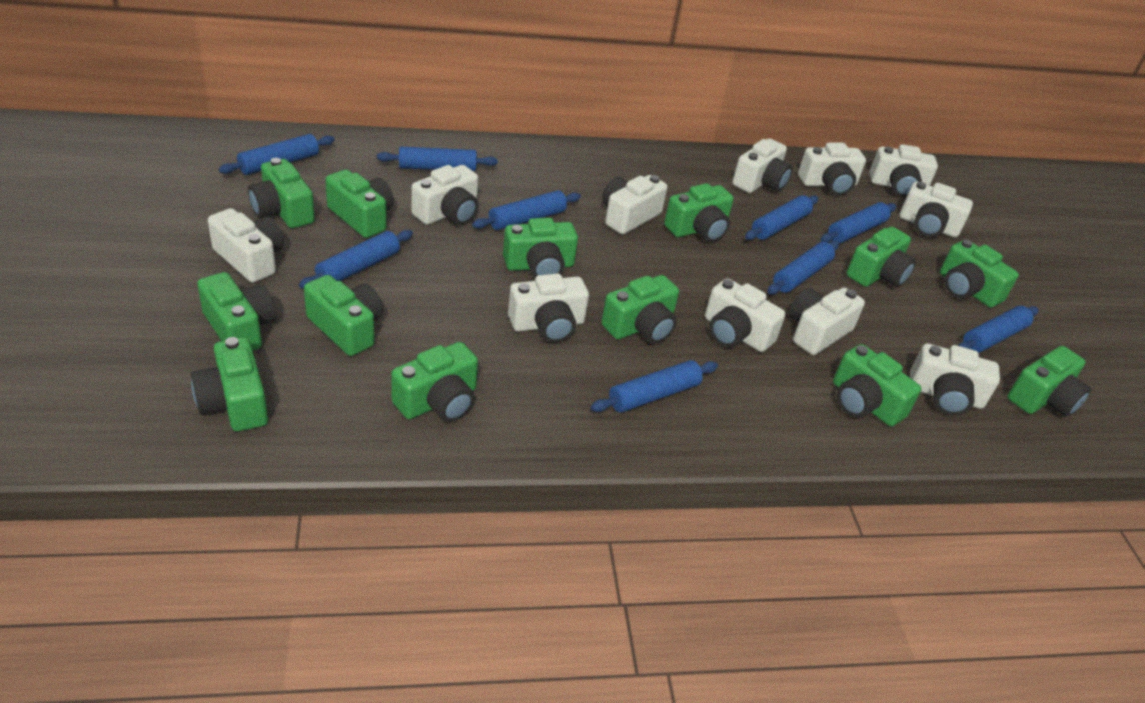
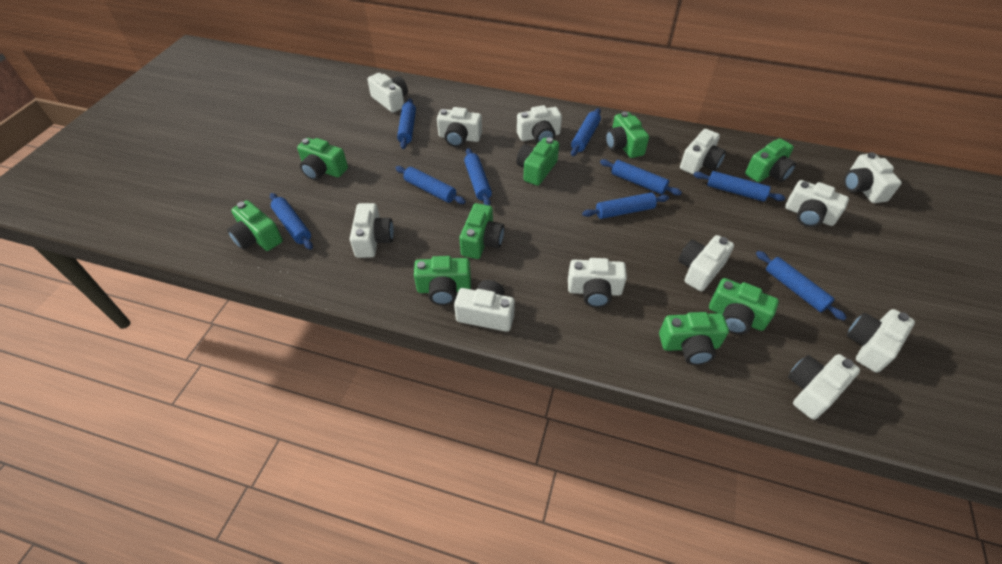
green camera: 13 -> 9
white camera: 11 -> 12

